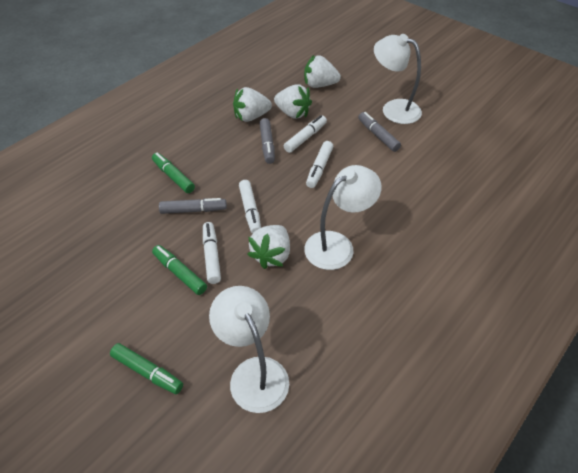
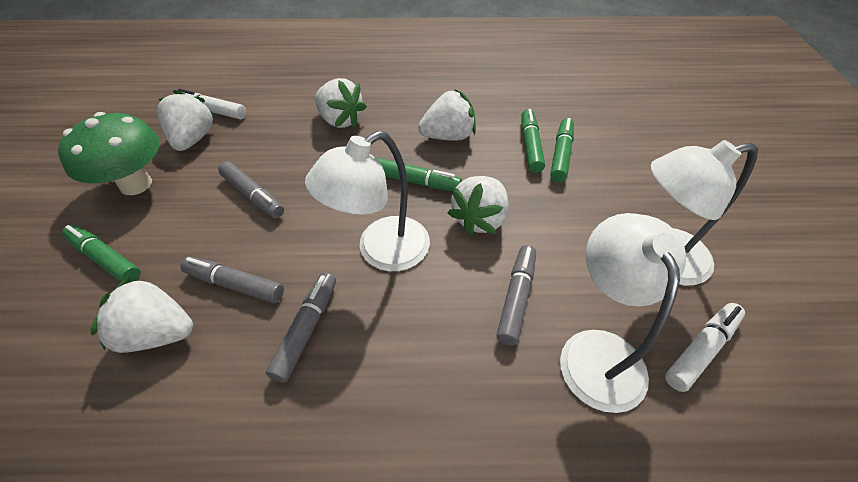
green marker: 3 -> 4
green mushroom: 0 -> 1
grey marker: 3 -> 4
white marker: 4 -> 2
white strawberry: 4 -> 5

